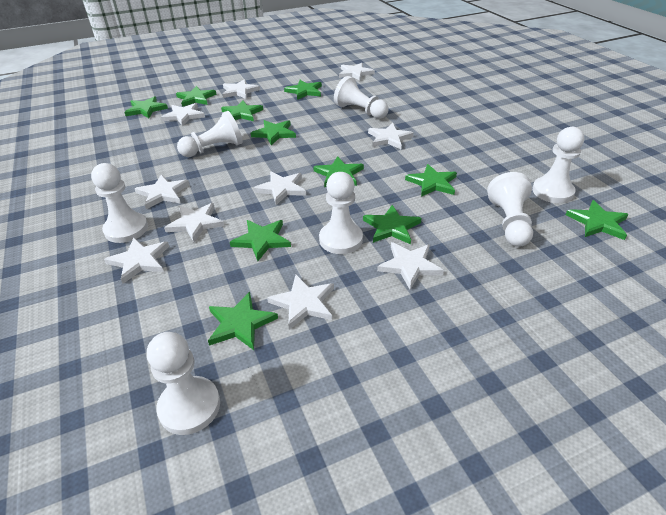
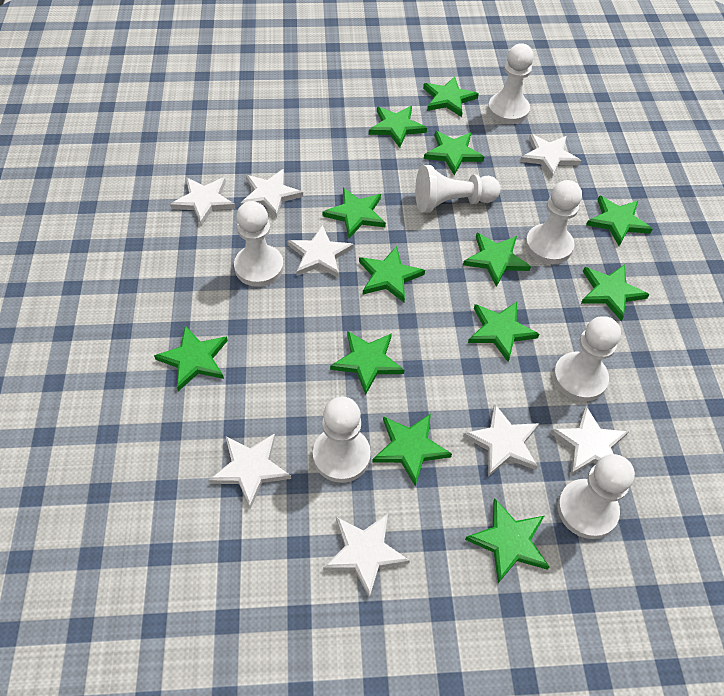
green star: 11 -> 13
white star: 10 -> 8

